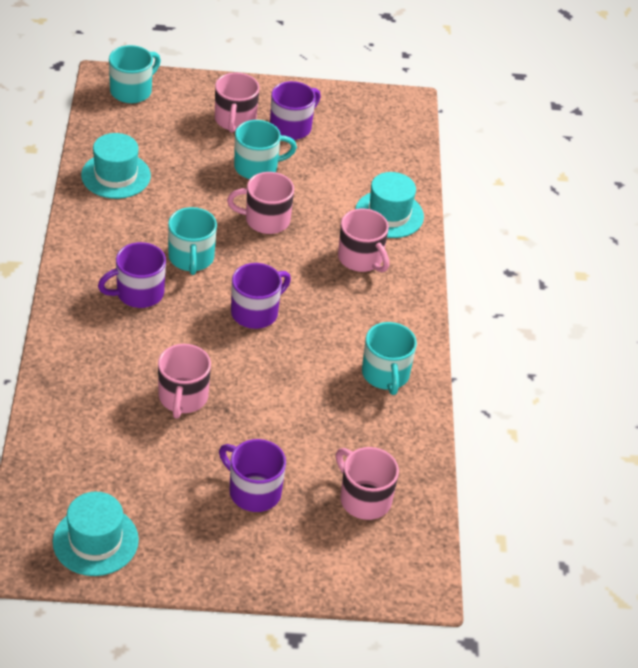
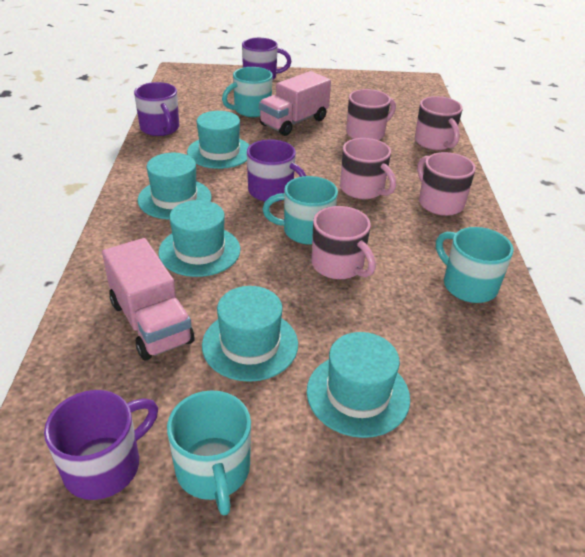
pink truck: 0 -> 2
turquoise hat: 3 -> 5

